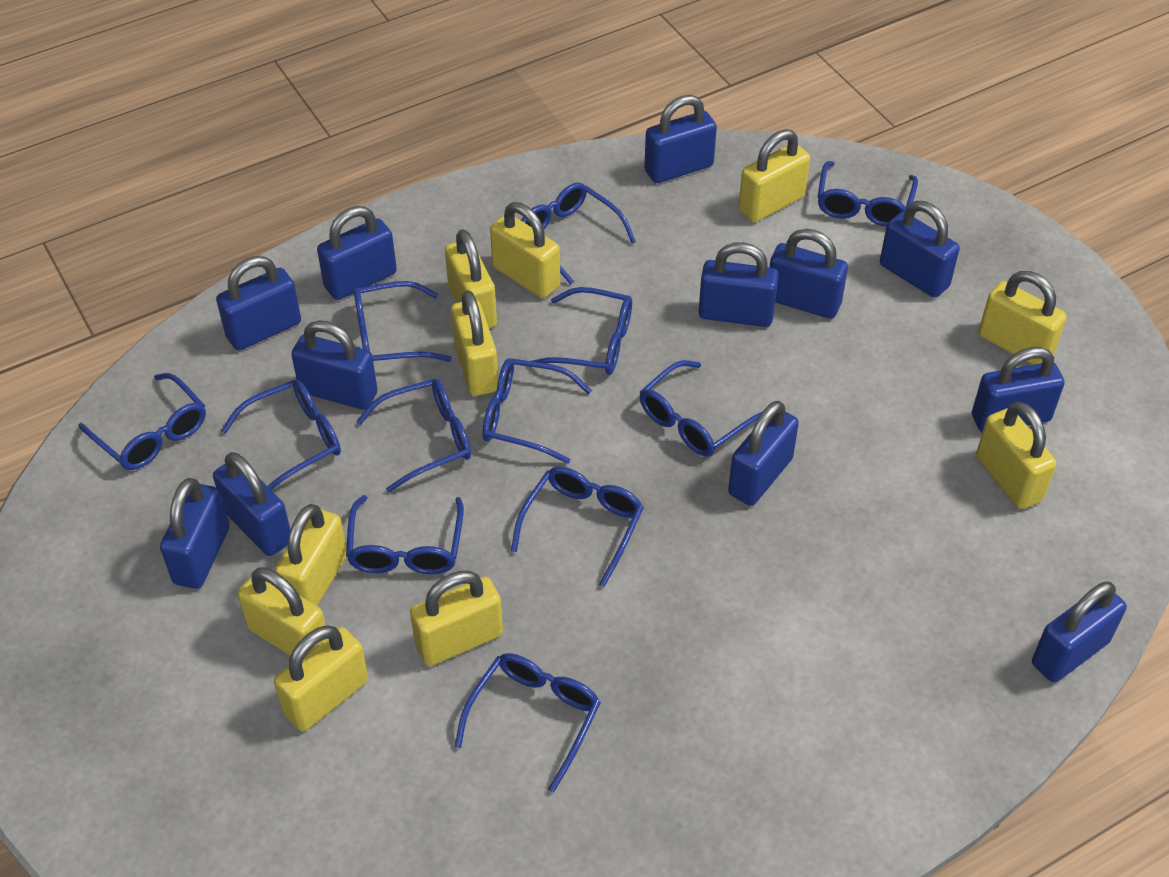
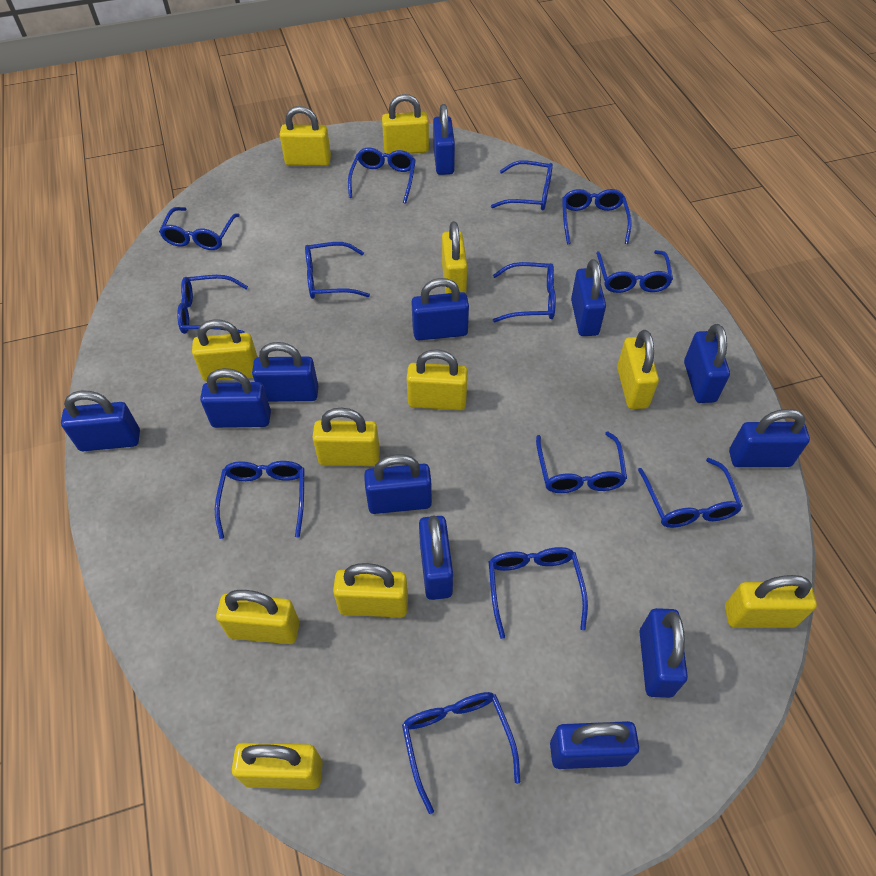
blue glasses: 12 -> 13
yellow padlock: 10 -> 11

